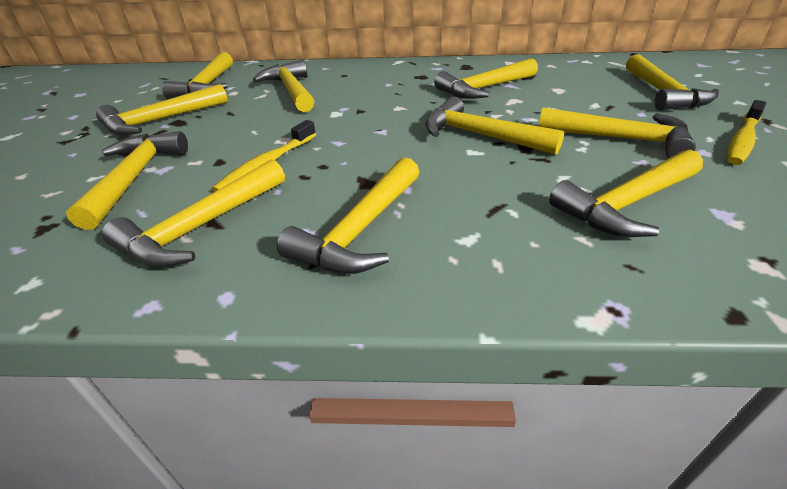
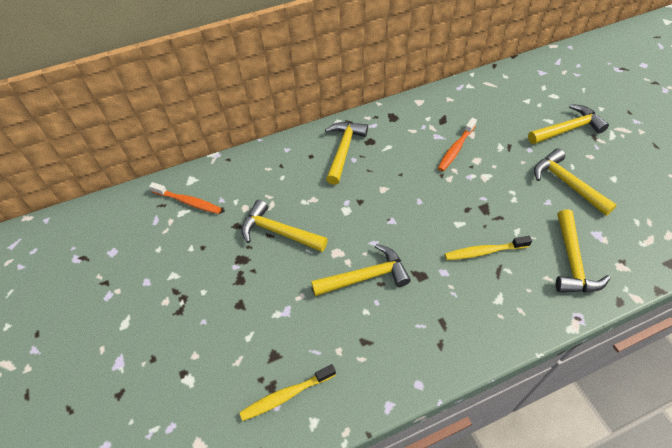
orange toothbrush: 0 -> 2
yellow hammer: 11 -> 6

